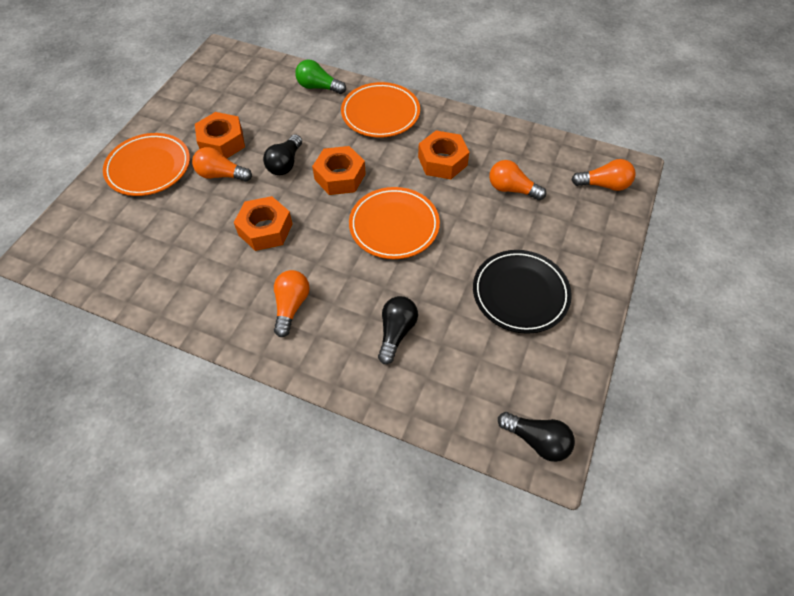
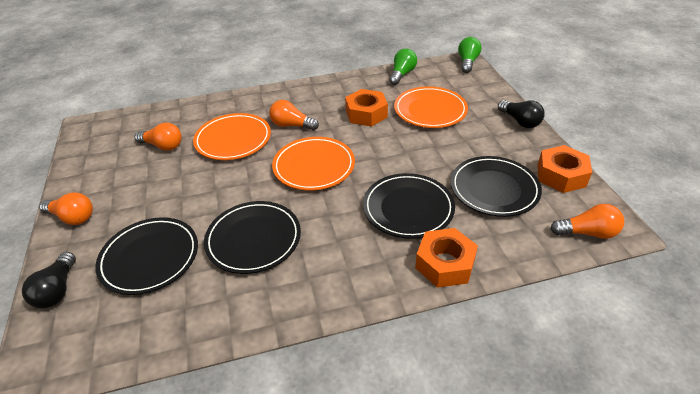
black light bulb: 3 -> 2
black plate: 1 -> 4
green light bulb: 1 -> 2
orange nut: 4 -> 3

